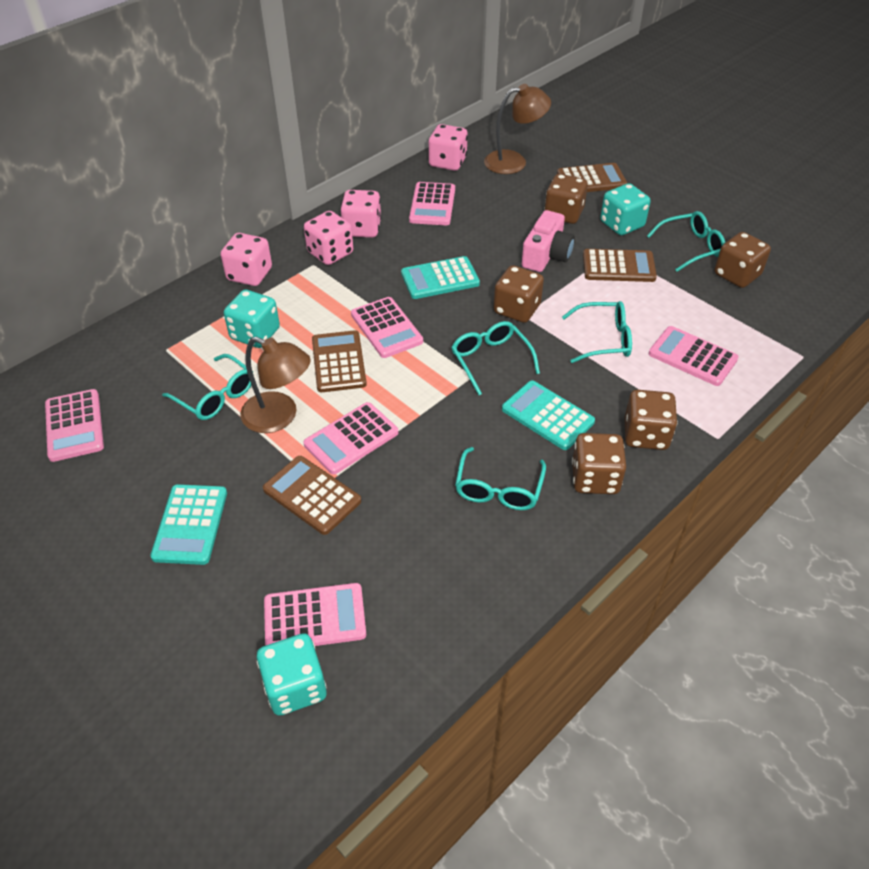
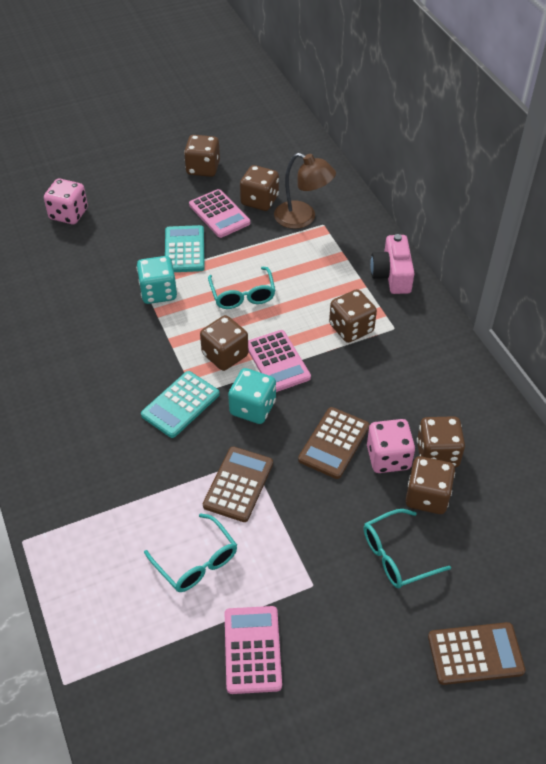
brown calculator: 4 -> 3
brown dice: 5 -> 6
brown lamp: 2 -> 1
pink calculator: 6 -> 3
pink dice: 4 -> 2
turquoise calculator: 3 -> 2
turquoise dice: 3 -> 2
turquoise glasses: 5 -> 3

